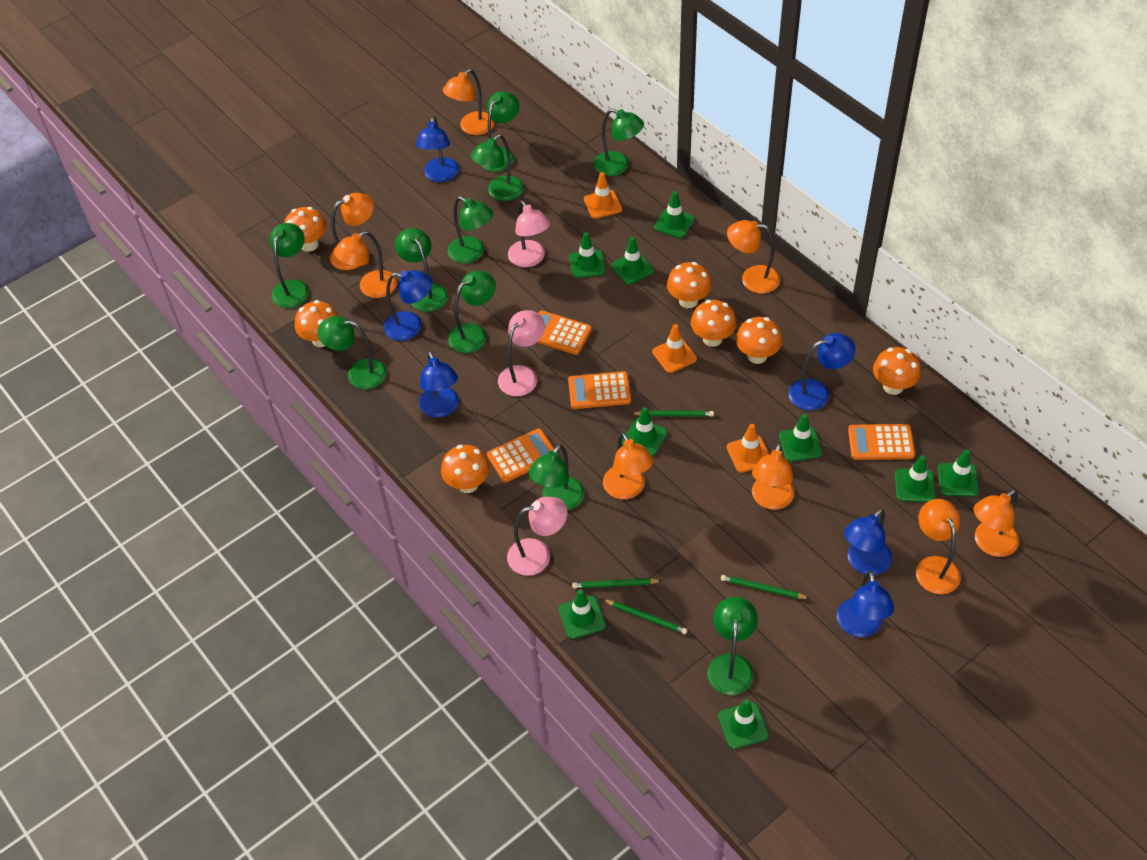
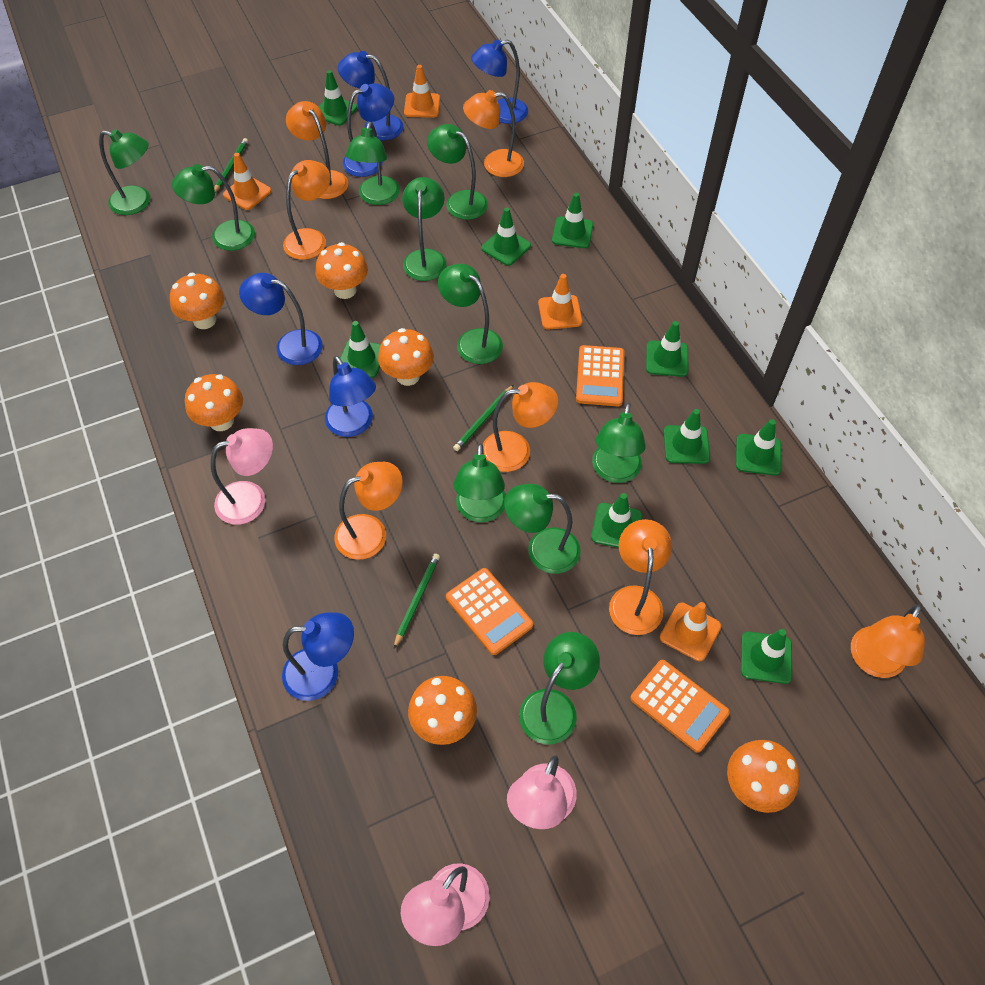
green pencil: 4 -> 3
orange calculator: 4 -> 3
orange lamp: 8 -> 7
orange mushroom: 7 -> 6
orange traffic cone: 3 -> 4

